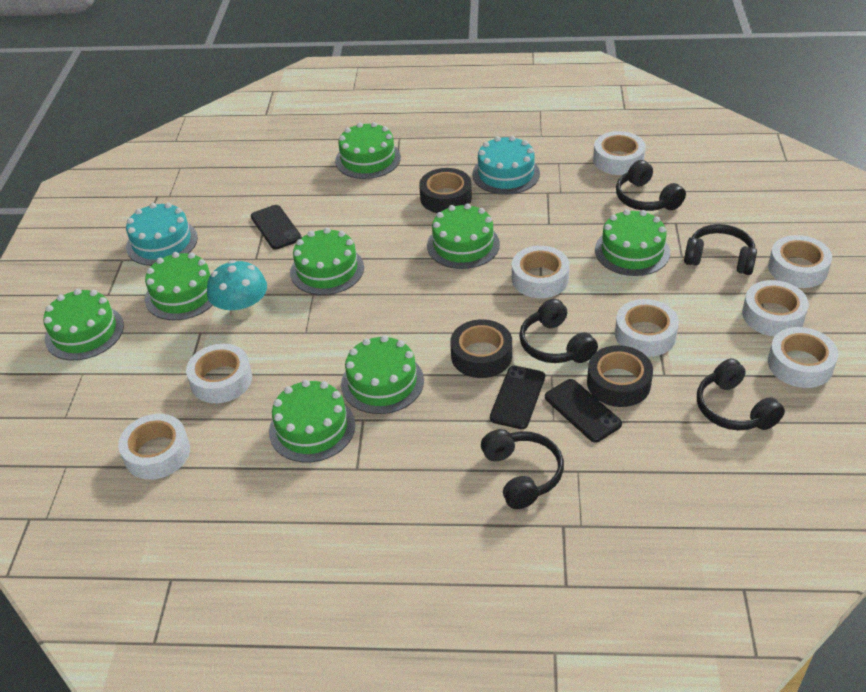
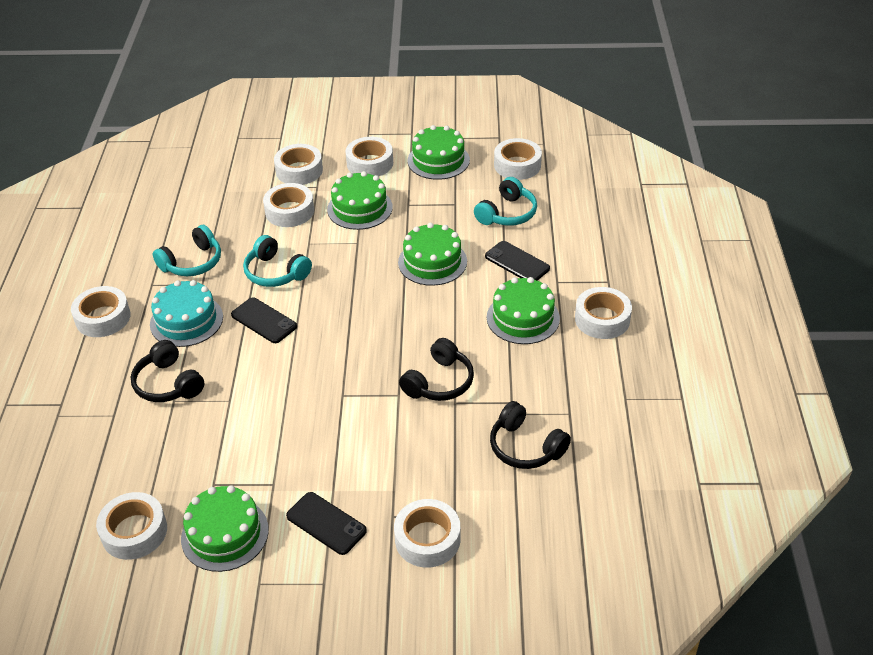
black headphones: 5 -> 3
black tape: 3 -> 0
green cake: 8 -> 5
turquoise cake: 2 -> 1
turquoise headphones: 0 -> 3
turquoise mushroom: 1 -> 0

